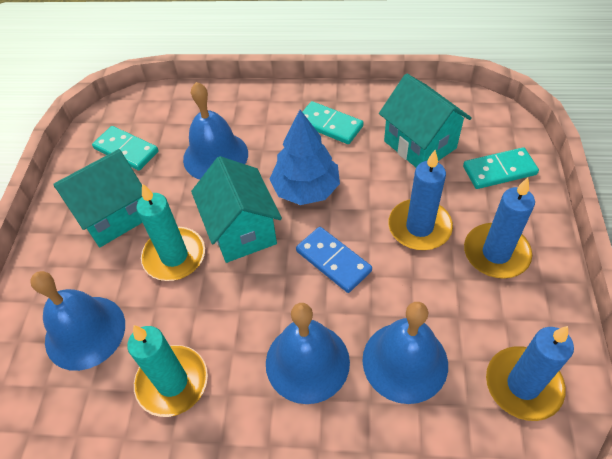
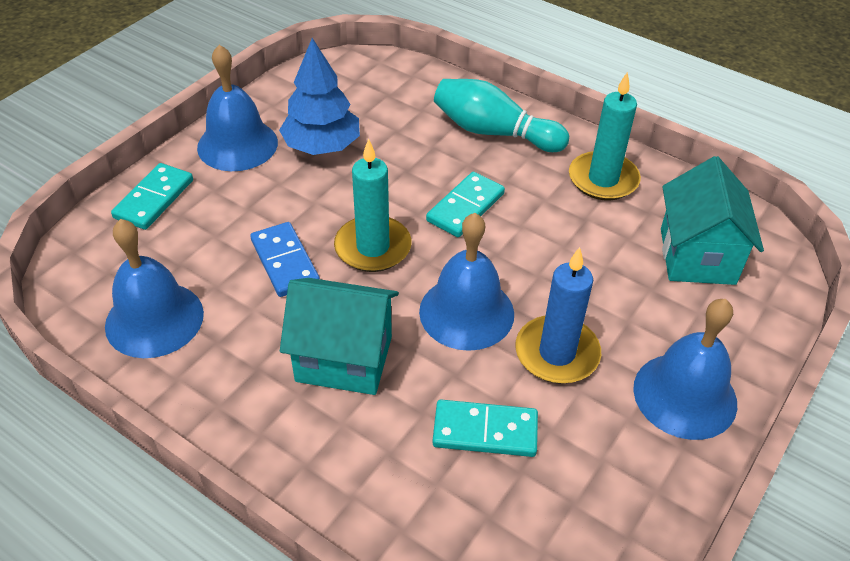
blue candle: 3 -> 1
turquoise bowling pin: 0 -> 1
turquoise house: 3 -> 2

